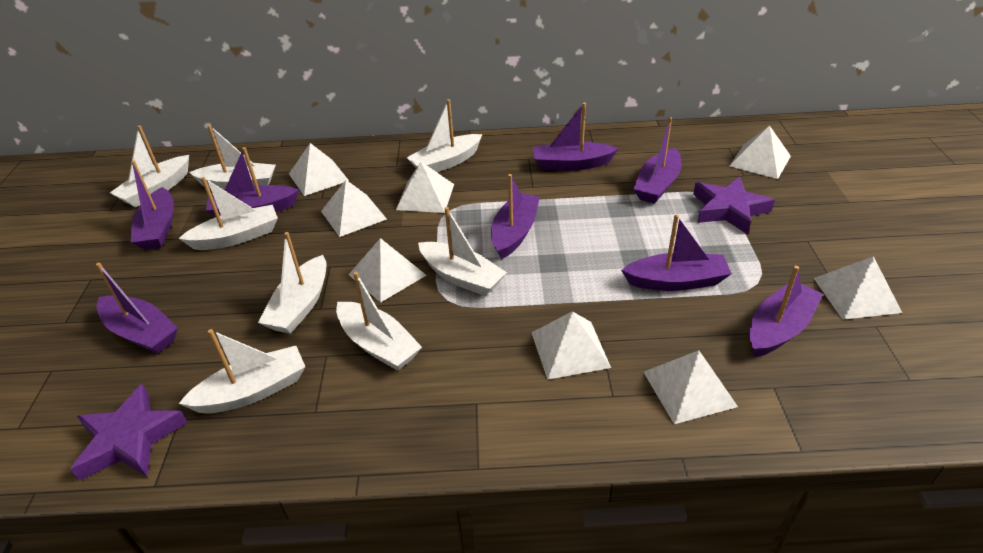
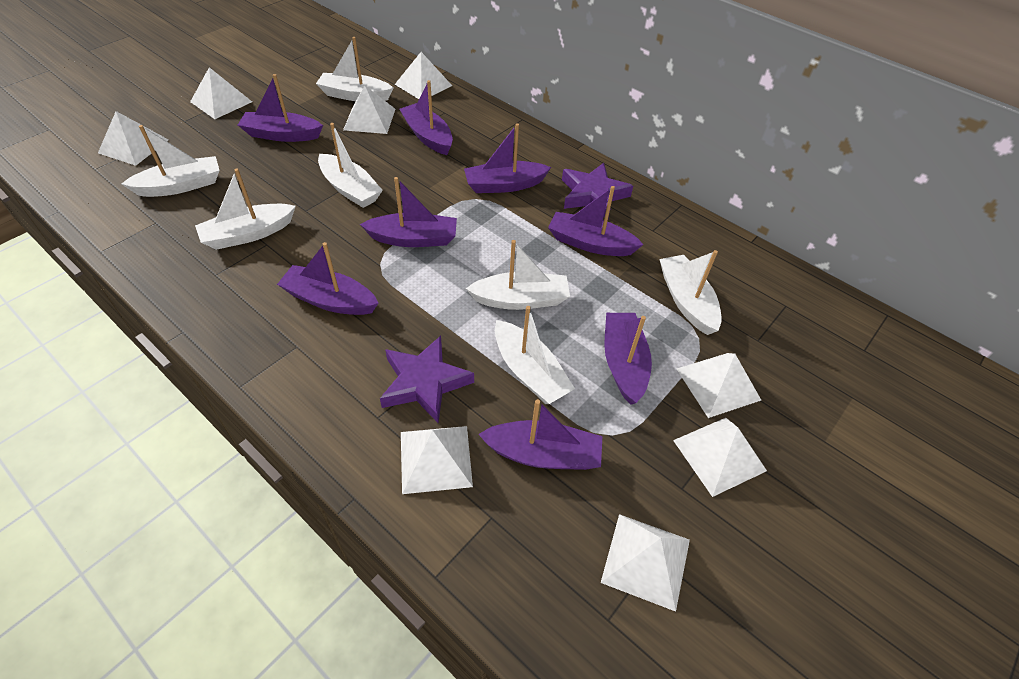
white boat: 8 -> 7

